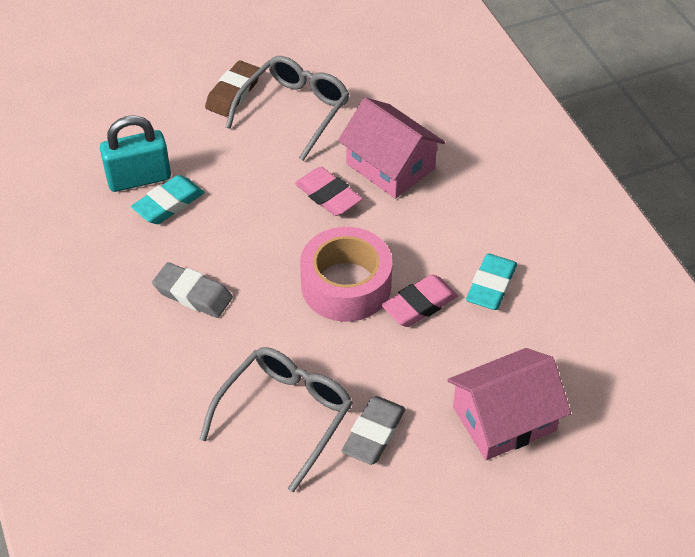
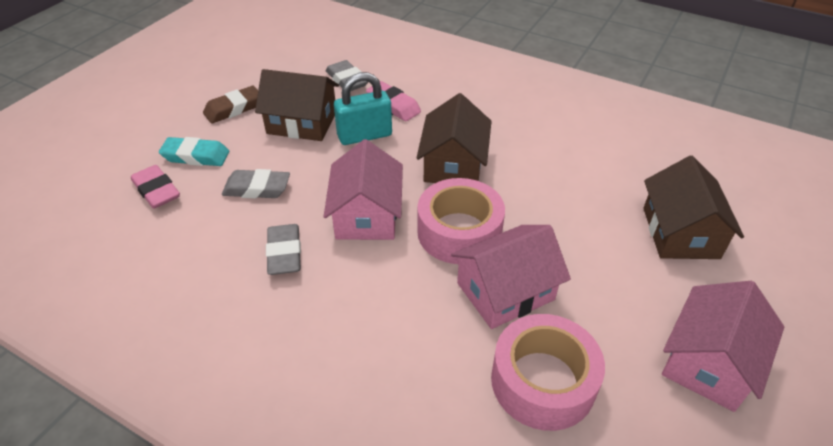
brown house: 0 -> 3
grey eraser: 2 -> 3
grey glasses: 2 -> 0
pink house: 2 -> 3
pink tape: 1 -> 2
turquoise eraser: 2 -> 1

